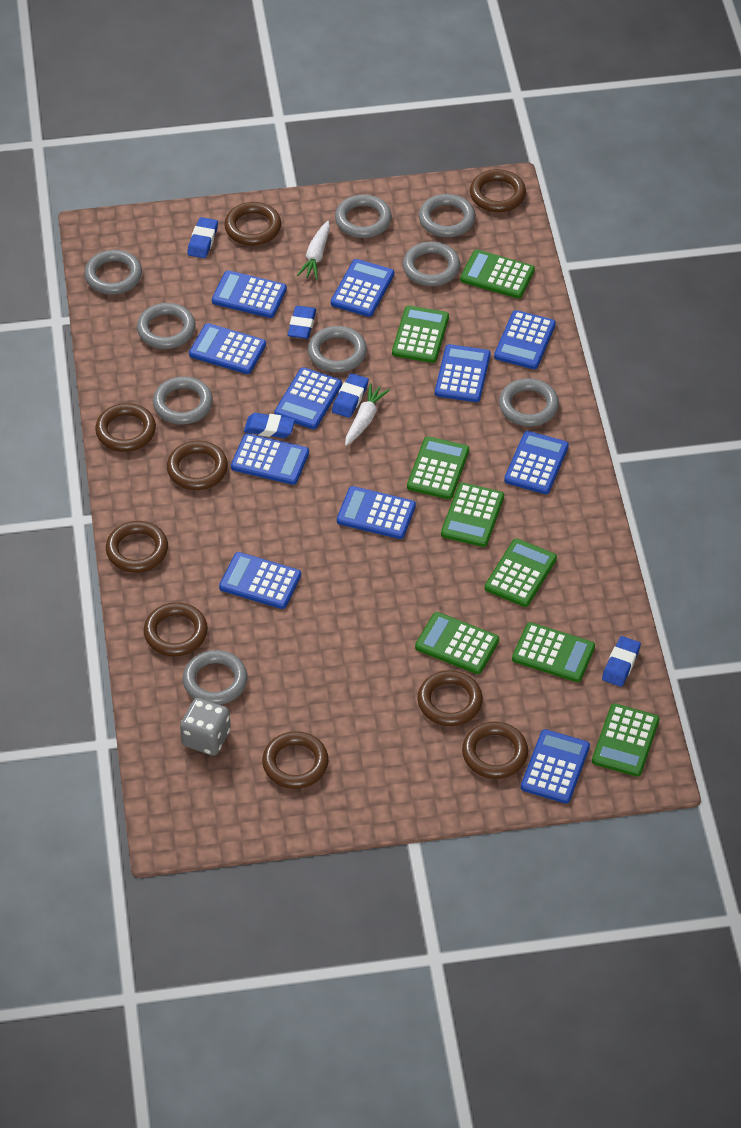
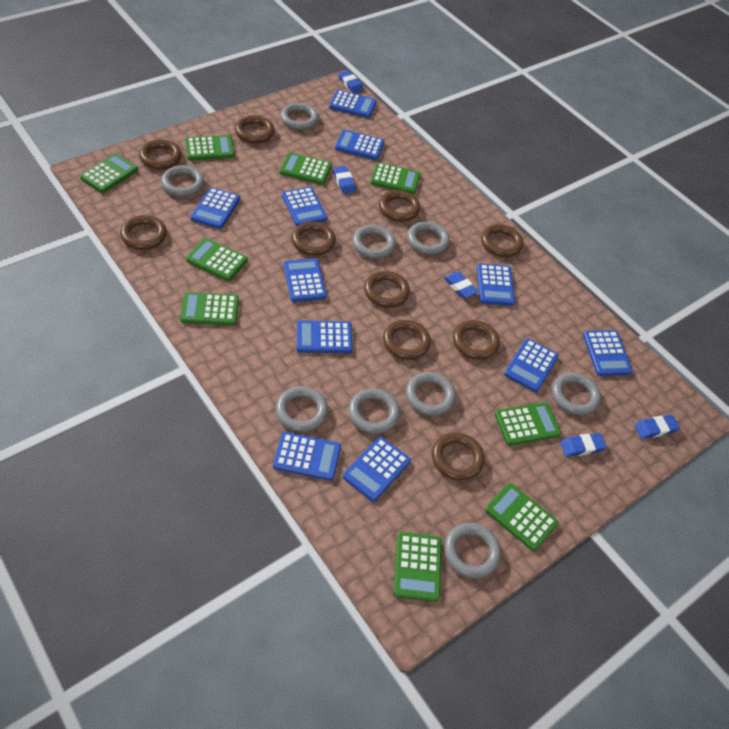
brown ring: 9 -> 10
green calculator: 8 -> 9
grey dice: 1 -> 0
white carrot: 2 -> 0

